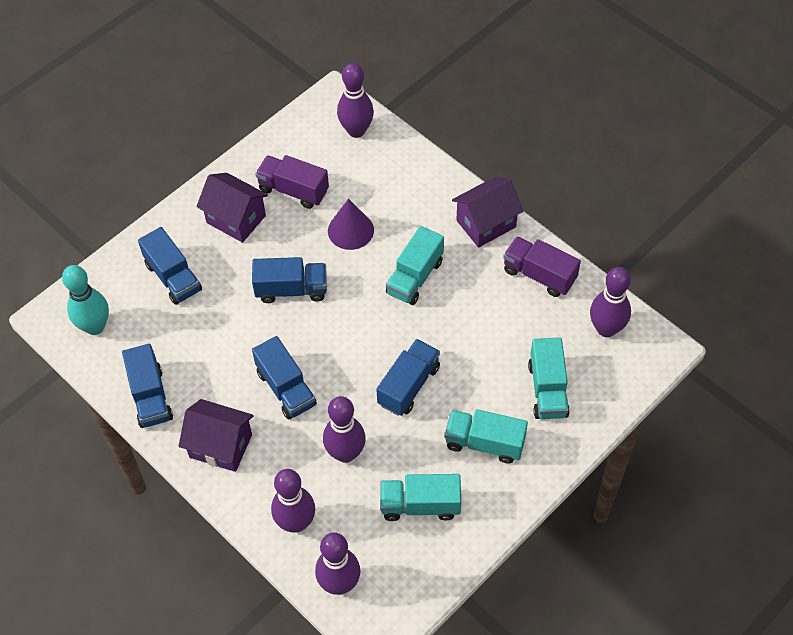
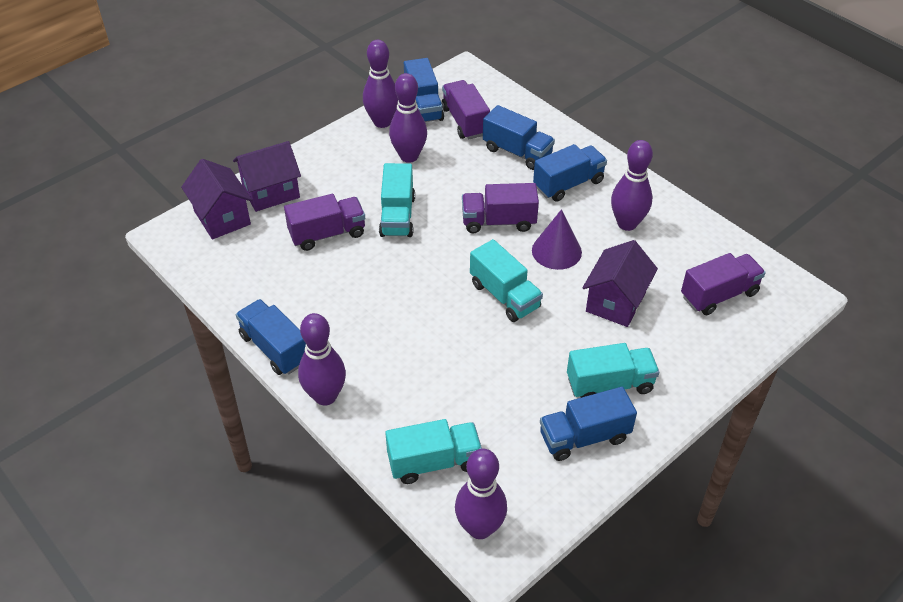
purple truck: 2 -> 4
turquoise bowling pin: 1 -> 0

